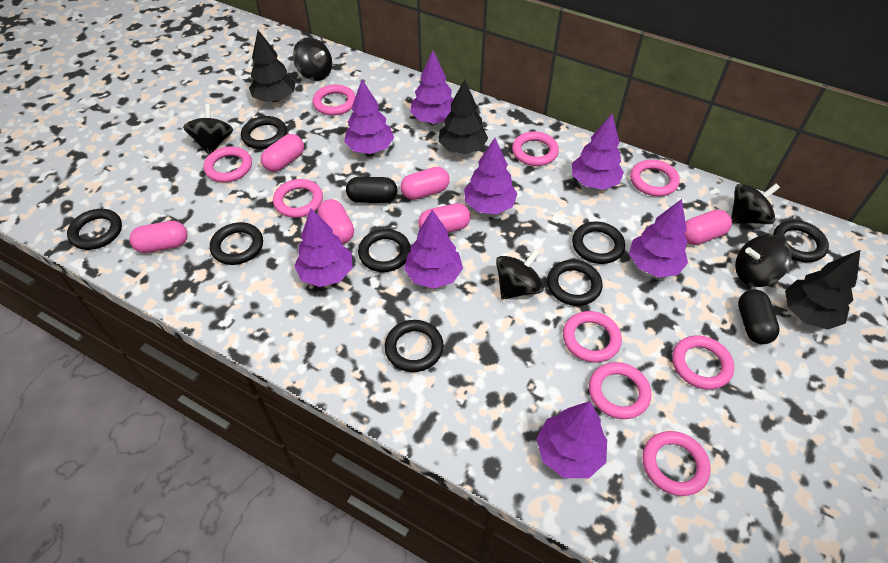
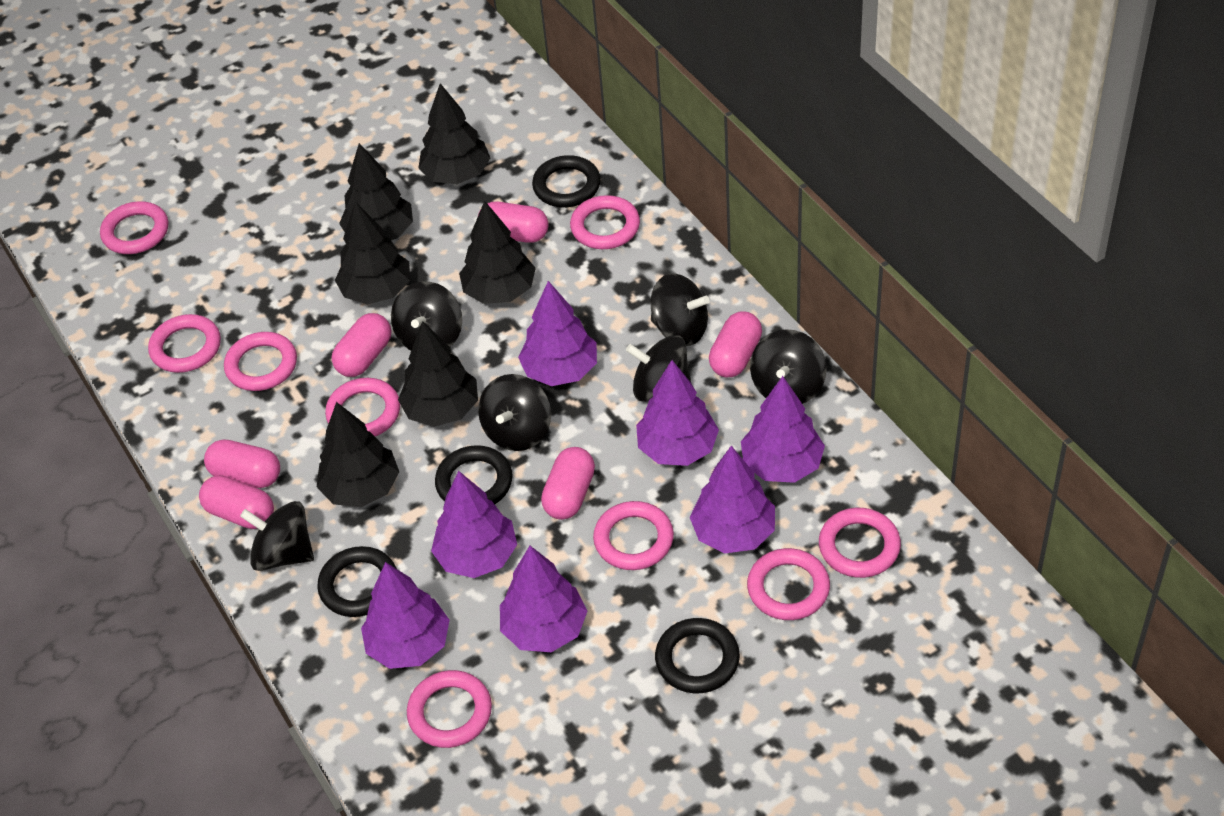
black capsule: 2 -> 0
black ring: 8 -> 4
black spinning top: 5 -> 6
black tree: 3 -> 6
purple tree: 8 -> 7

